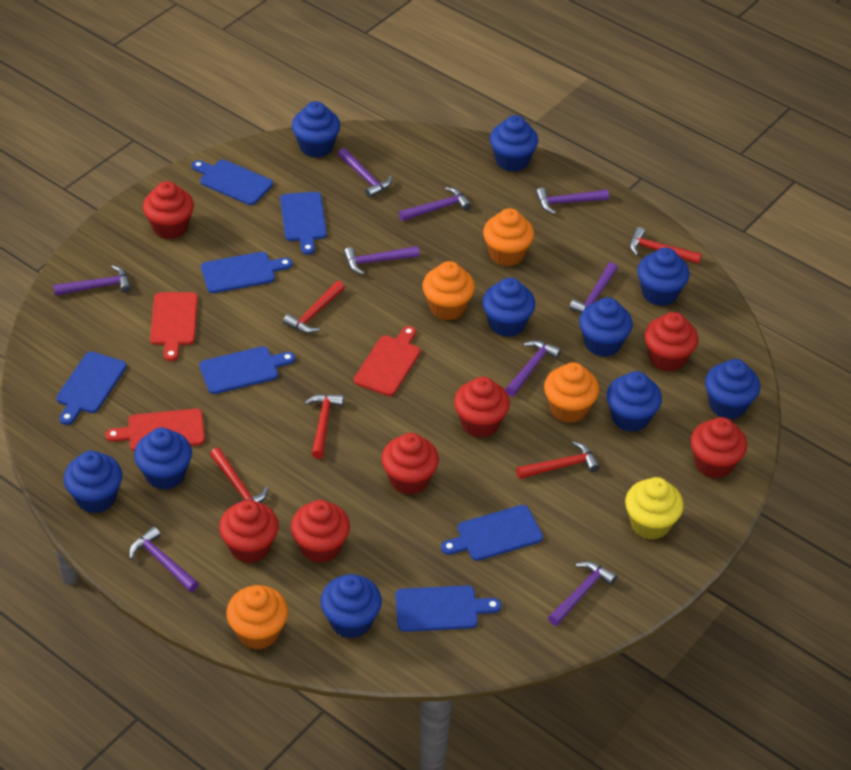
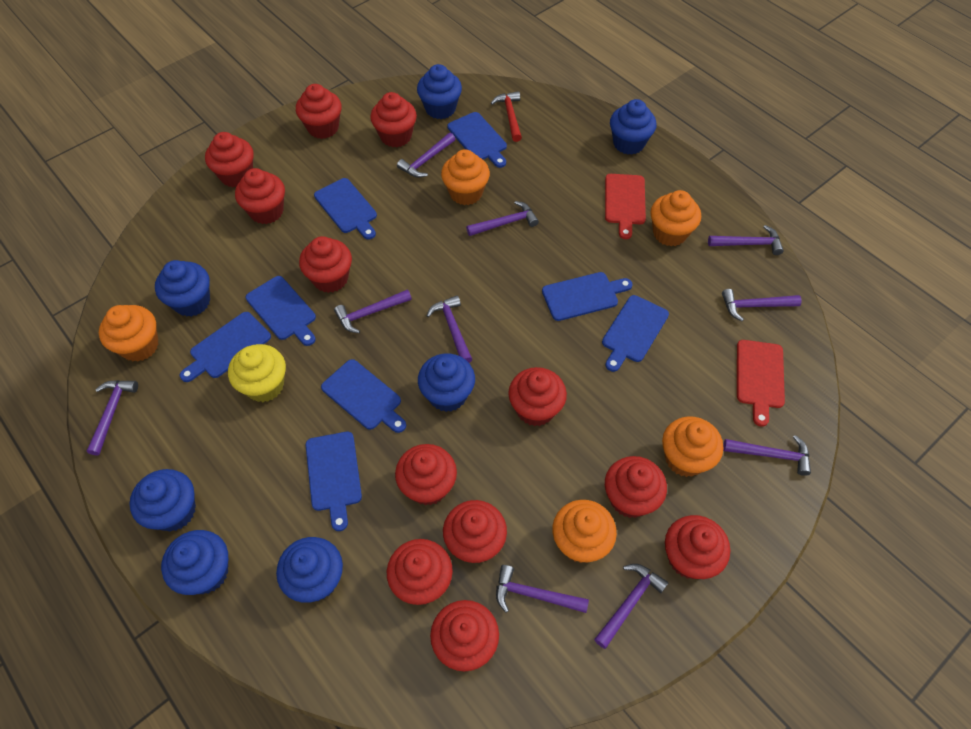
blue cupcake: 10 -> 7
blue cutting board: 7 -> 8
orange cupcake: 4 -> 5
purple hammer: 9 -> 10
red cupcake: 7 -> 12
red cutting board: 3 -> 2
red hammer: 5 -> 1

